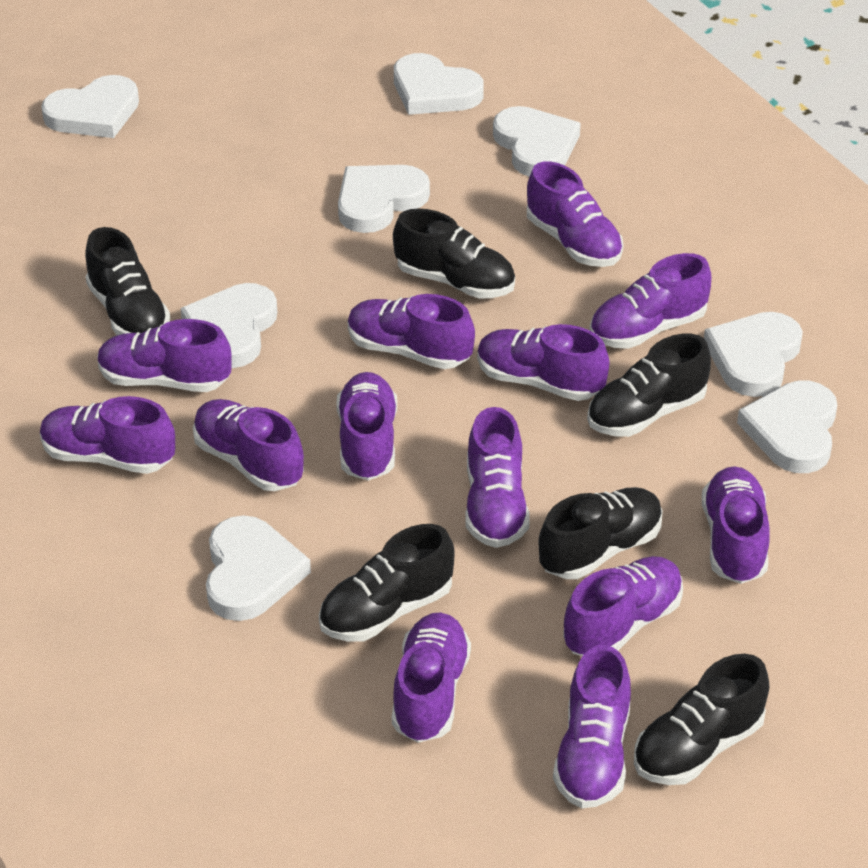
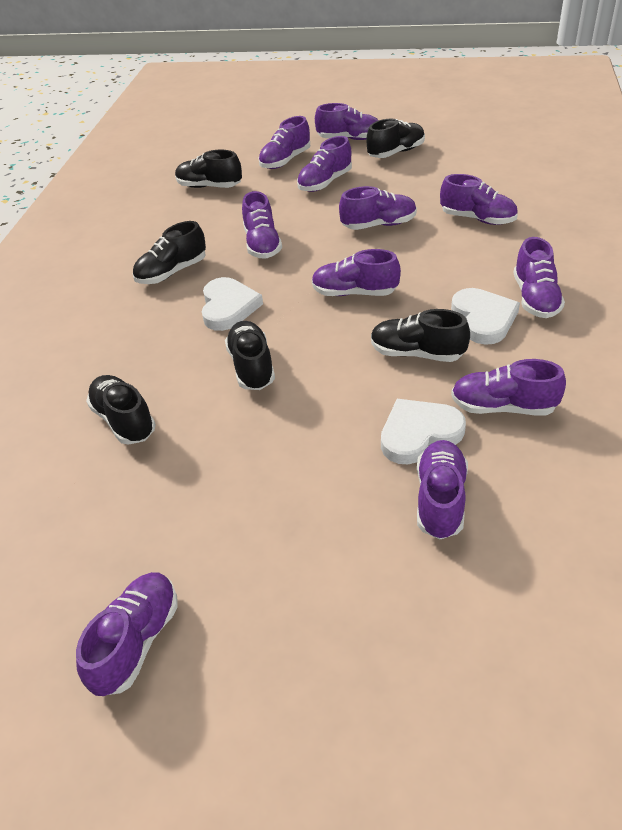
purple shoe: 13 -> 11
white heart: 8 -> 3

